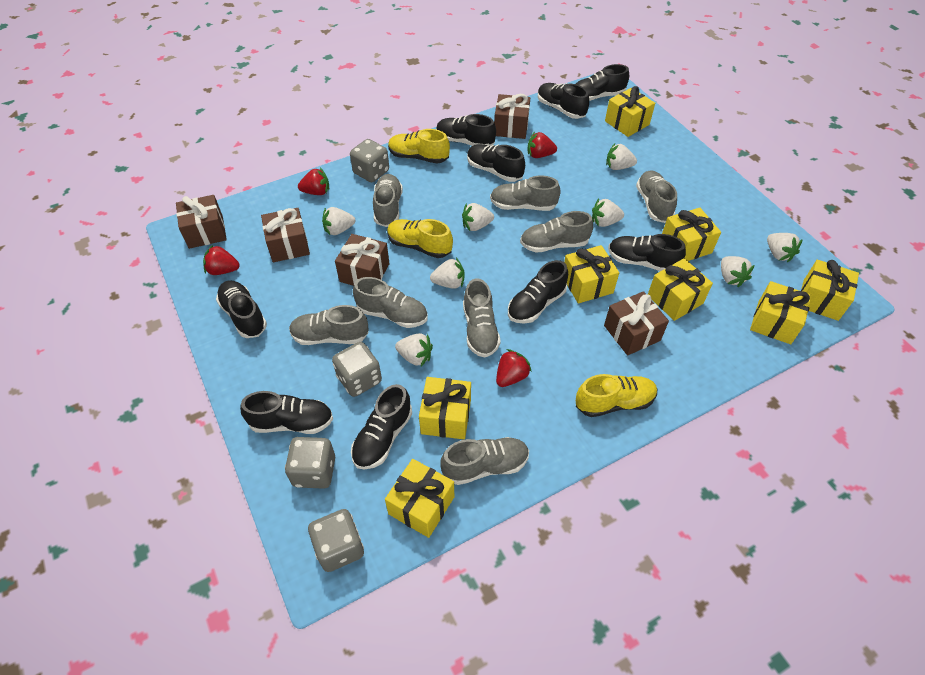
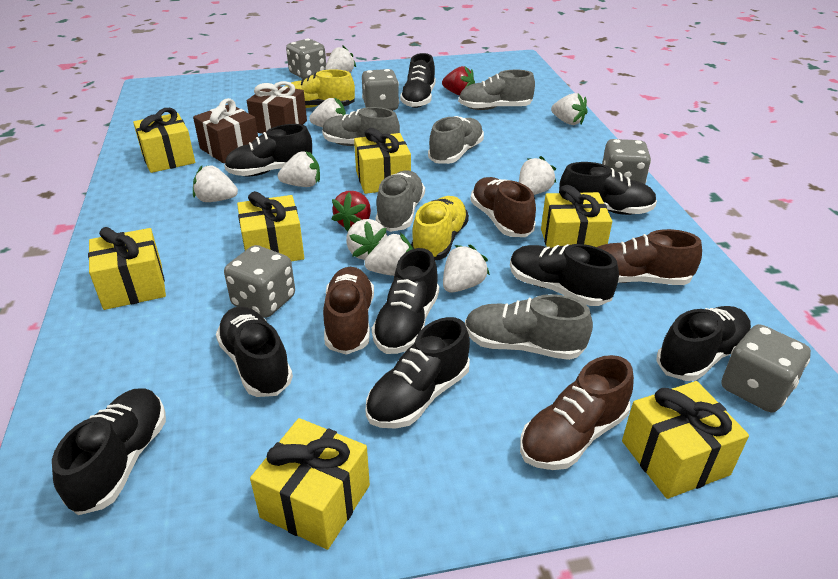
brown gift: 5 -> 2
brown shoe: 0 -> 4
grey dice: 4 -> 5
grey shoe: 8 -> 5
red strawberry: 4 -> 2
white strawberry: 8 -> 9
yellow gift: 8 -> 7
yellow shoe: 3 -> 2

